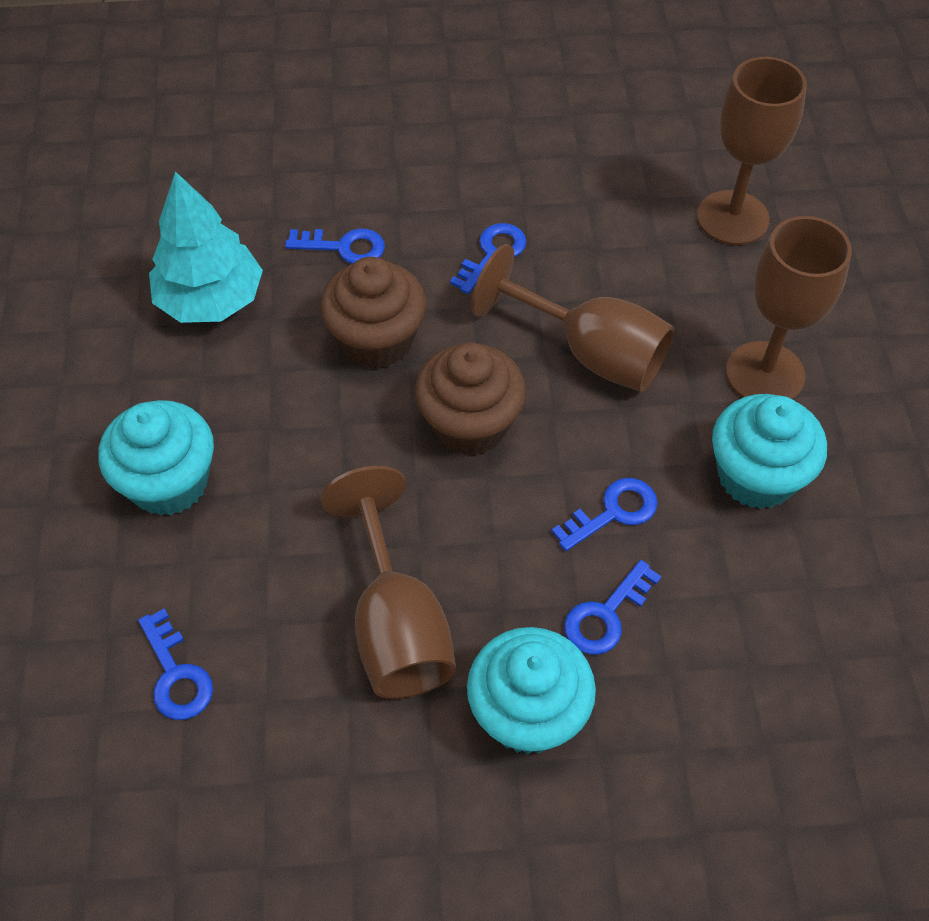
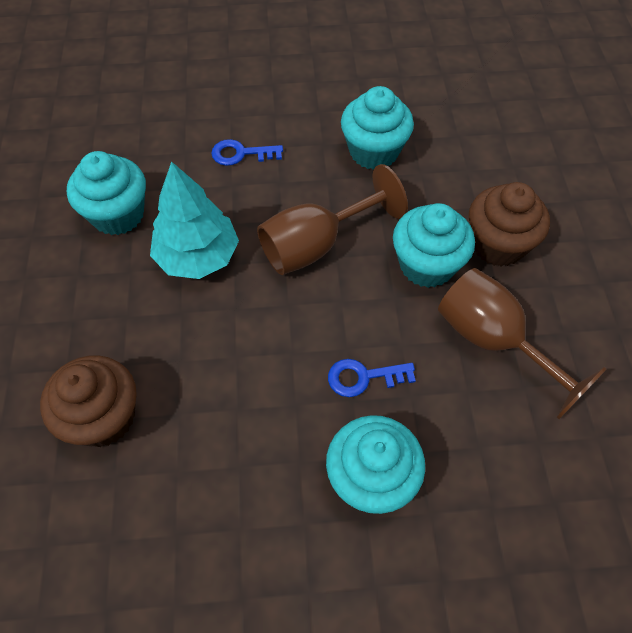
blue key: 5 -> 2
brown goblet: 4 -> 2
turquoise cupcake: 3 -> 4

